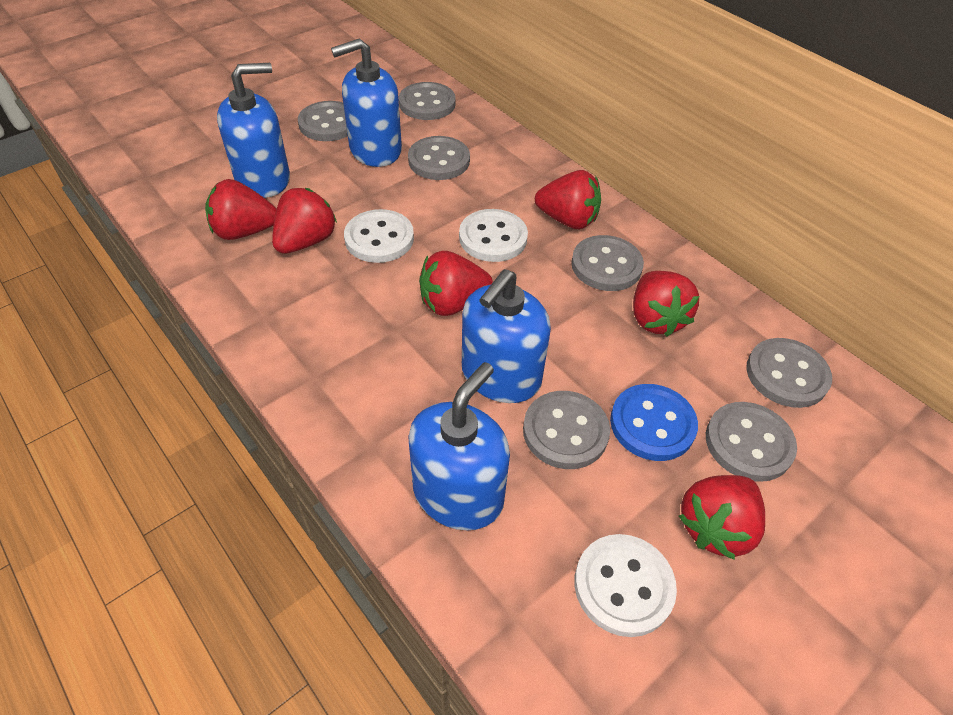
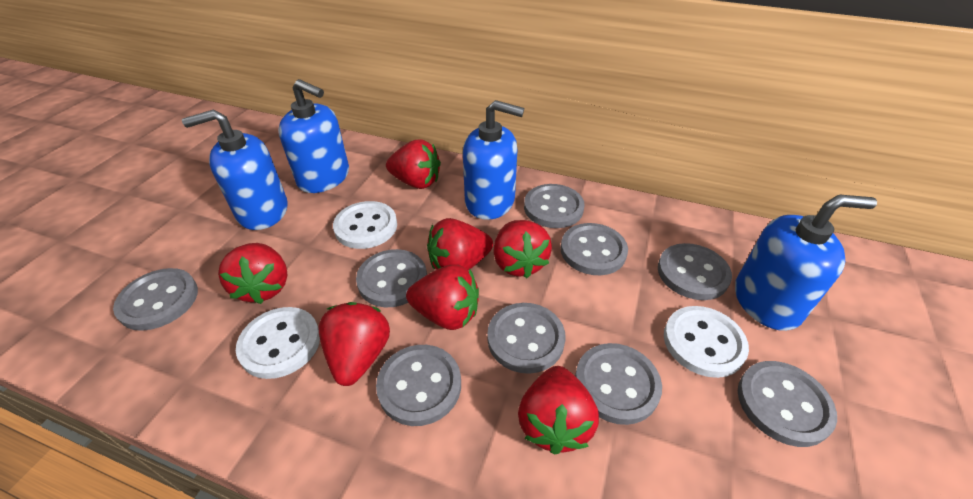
blue button: 1 -> 0
grey button: 7 -> 9
red strawberry: 6 -> 7

